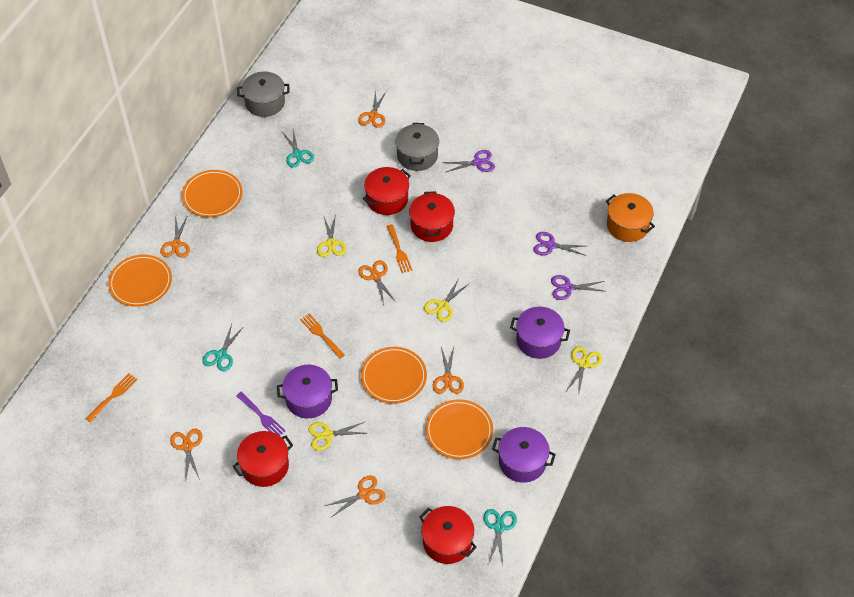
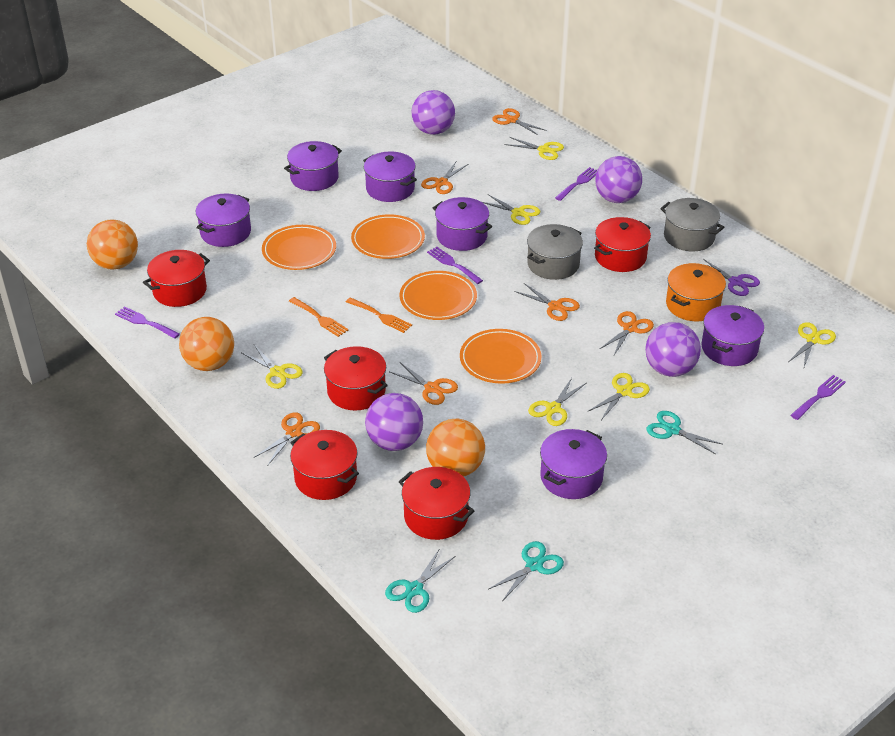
orange ball: 0 -> 3
orange fork: 3 -> 2
purple ball: 0 -> 4
purple fork: 1 -> 4
purple pot: 3 -> 6
purple scissors: 3 -> 1
red pot: 4 -> 5
yellow scissors: 4 -> 6

